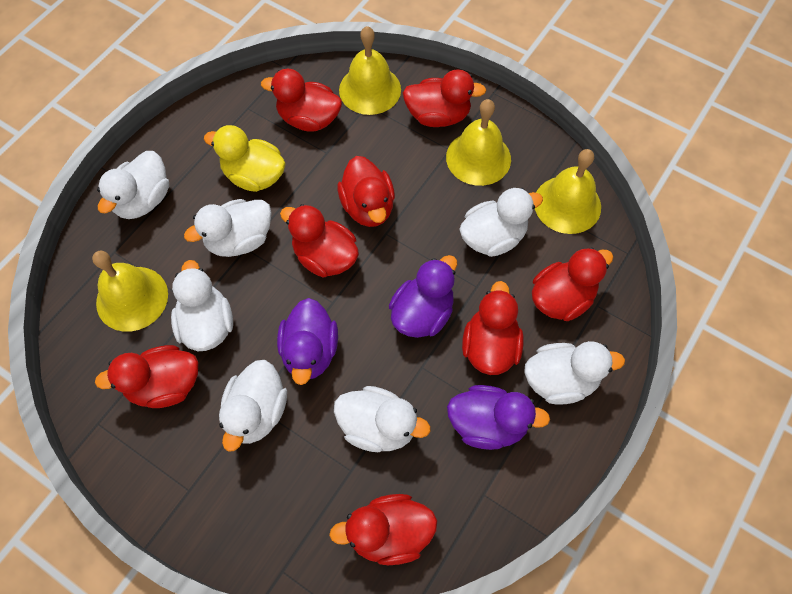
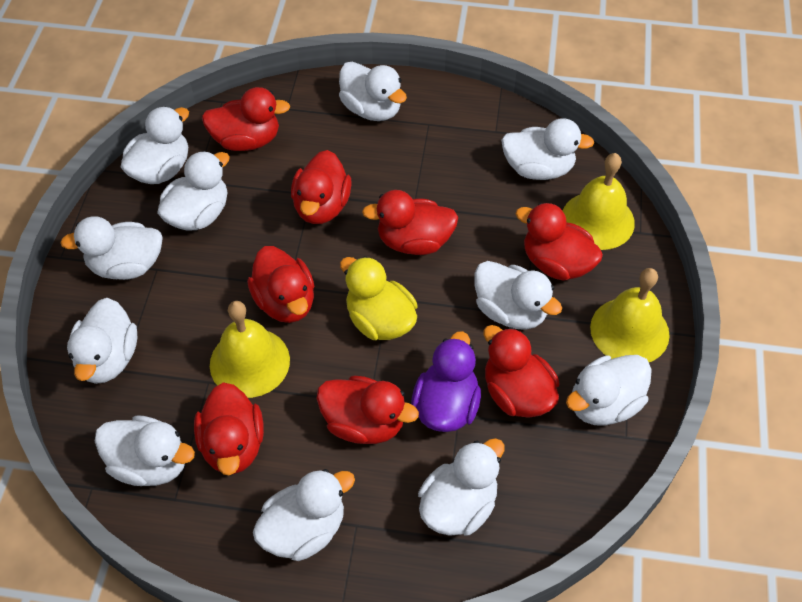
purple duck: 3 -> 1
white duck: 7 -> 11
yellow bell: 4 -> 3

